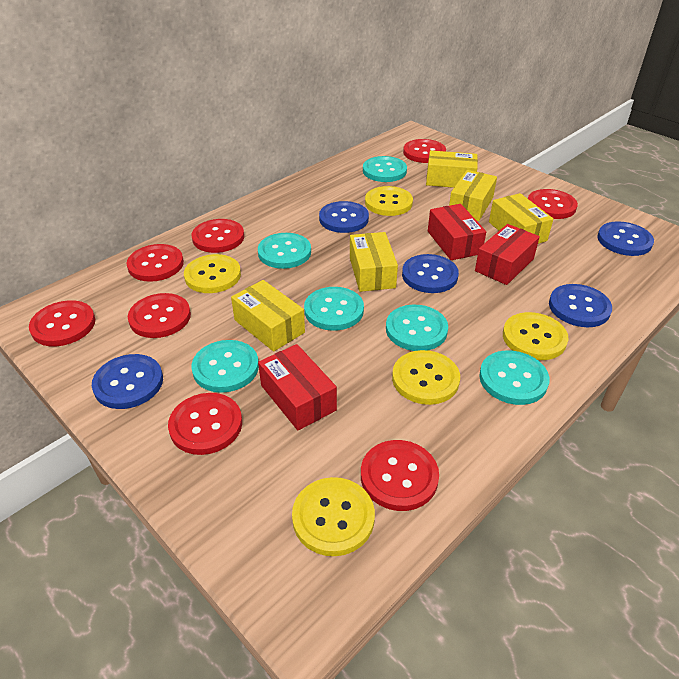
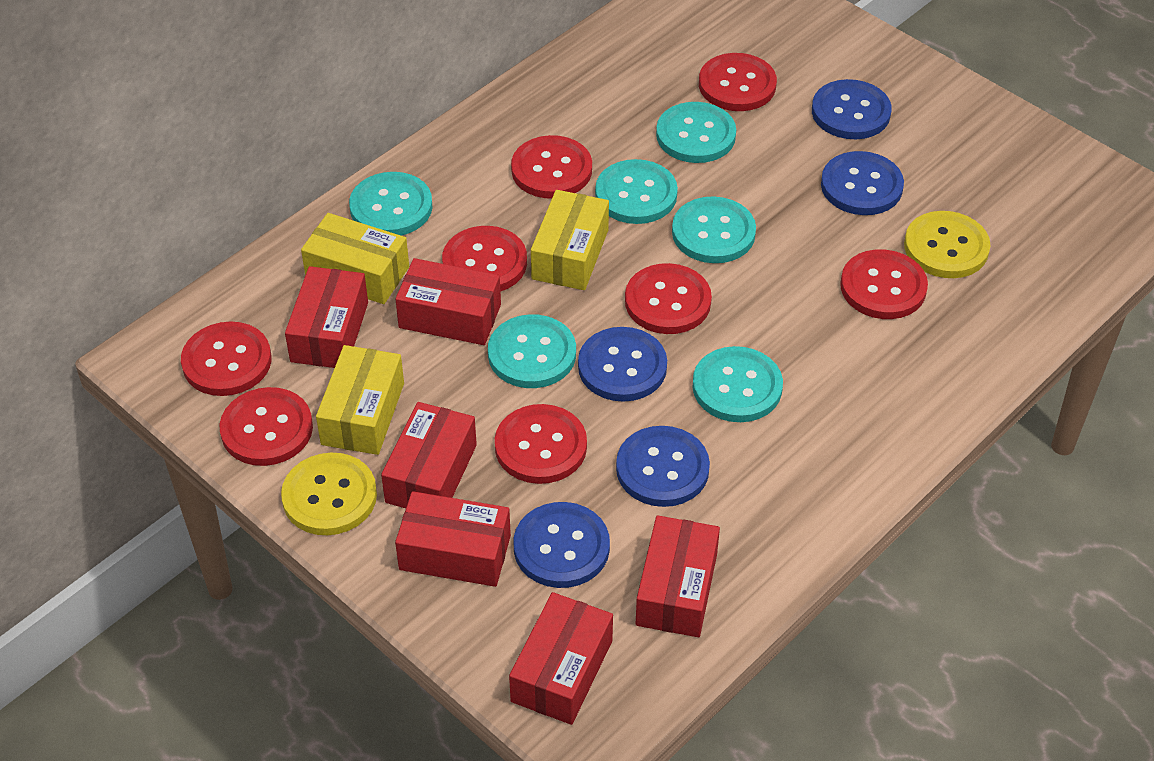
red box: 3 -> 6
yellow box: 5 -> 3
yellow button: 5 -> 2

